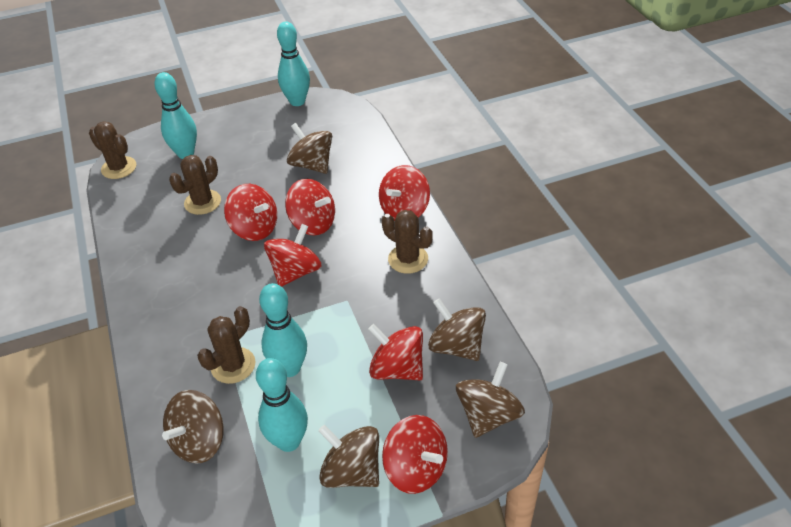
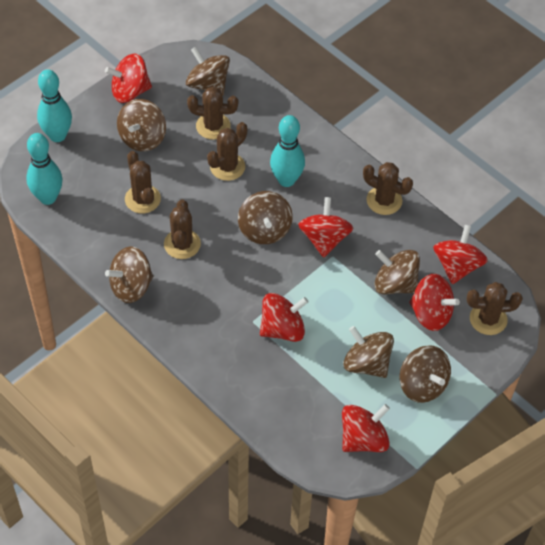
brown cactus: 4 -> 6
brown spinning top: 5 -> 7
turquoise bowling pin: 4 -> 3

